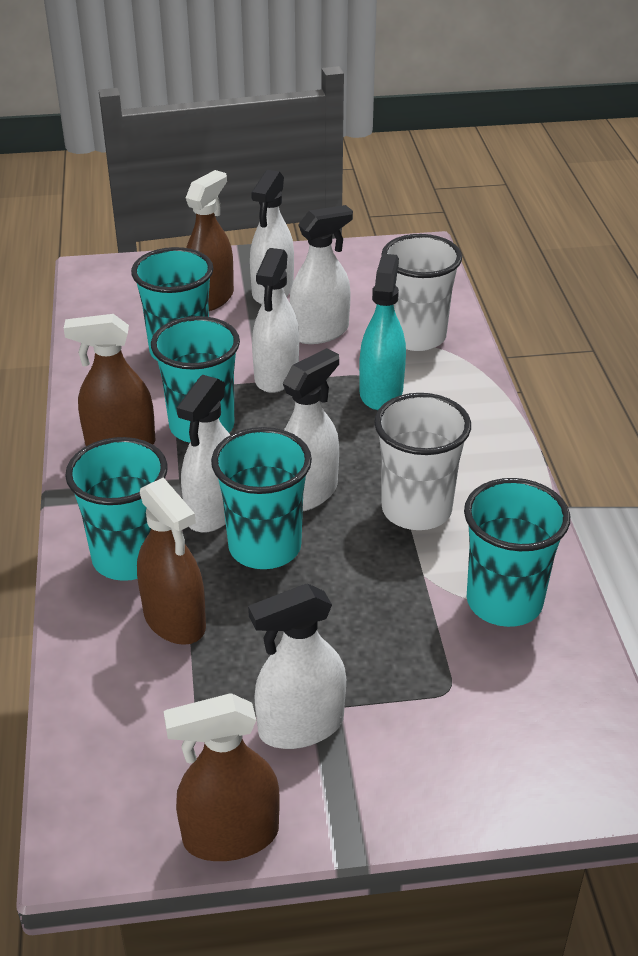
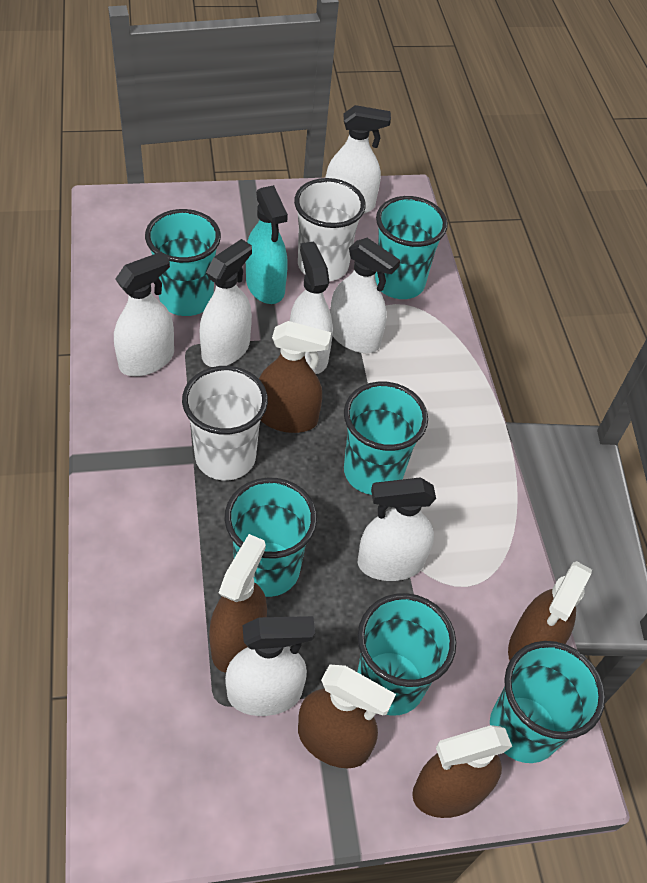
brown spray bottle: 4 -> 5
turquoise cup: 5 -> 6
white spray bottle: 6 -> 7

